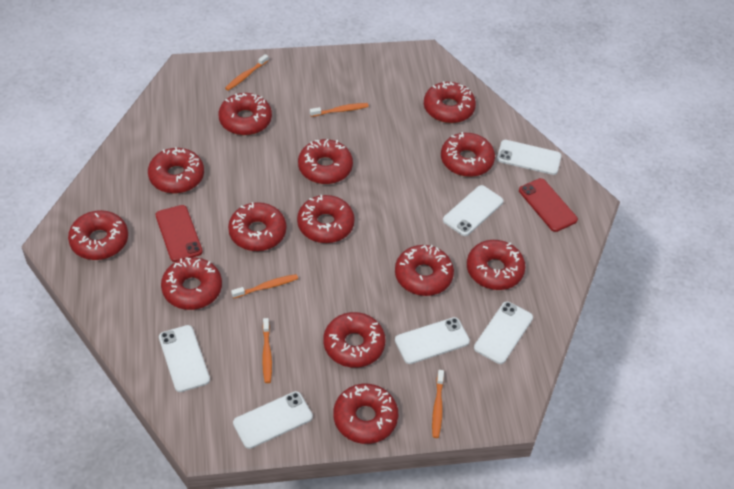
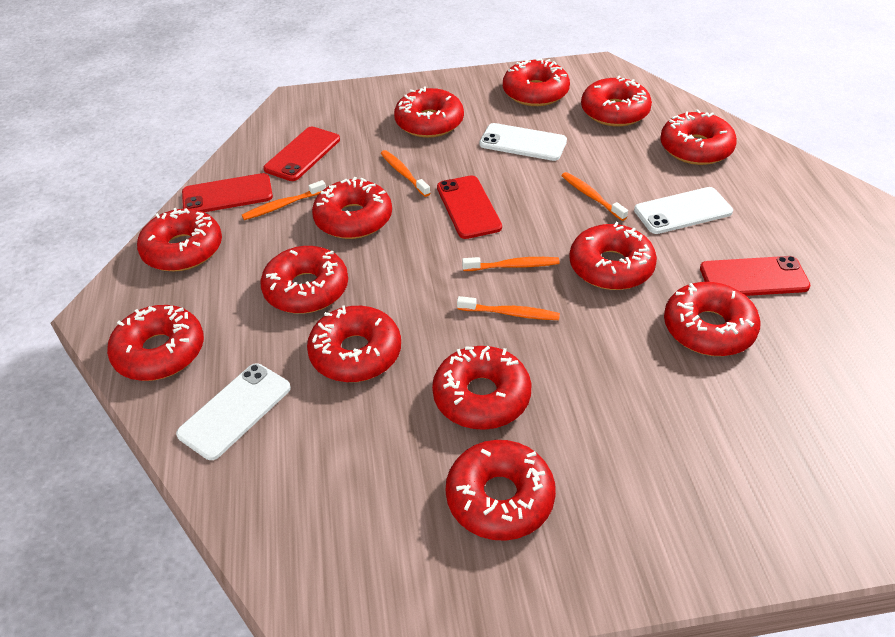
red phone: 2 -> 4
white phone: 6 -> 3

